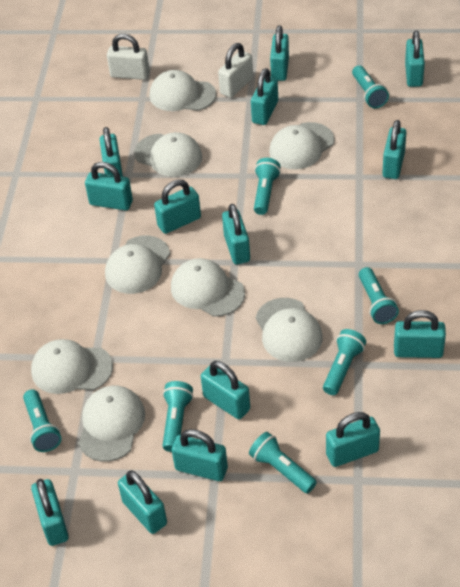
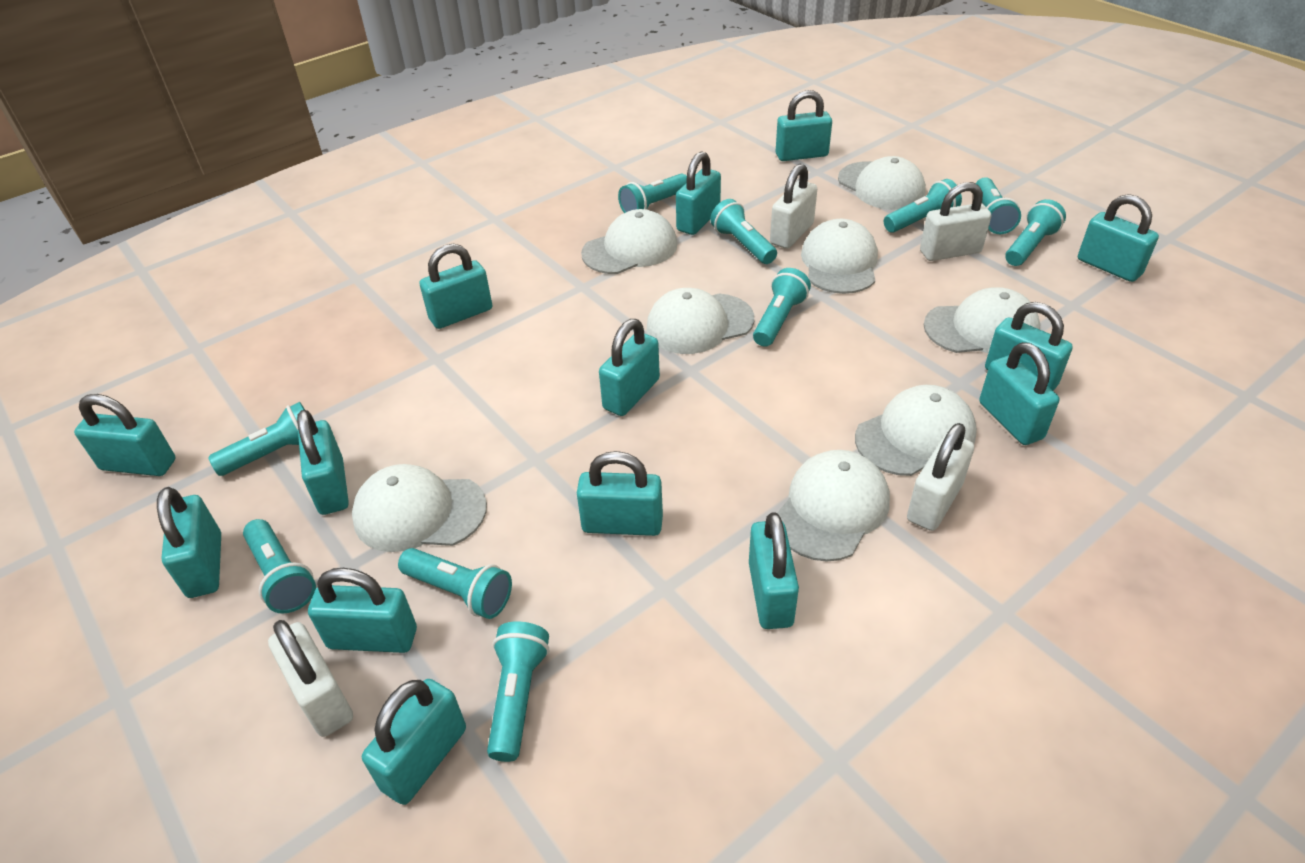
turquoise flashlight: 7 -> 10
white padlock: 2 -> 4

